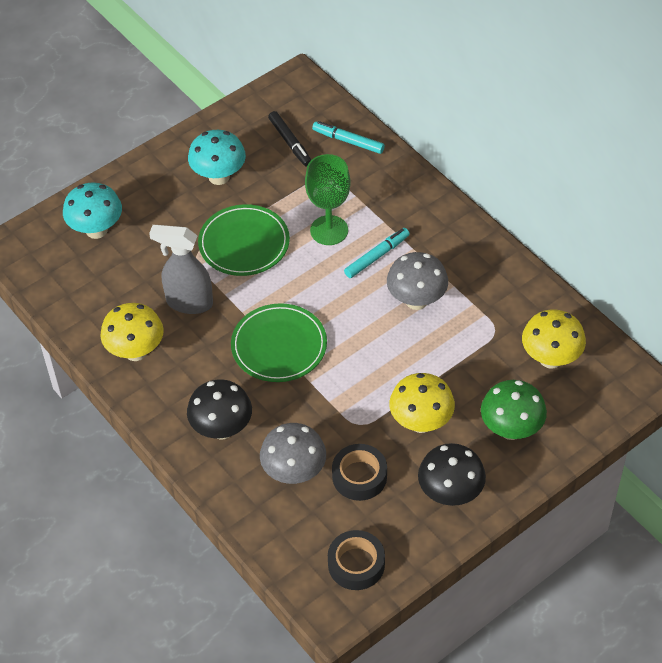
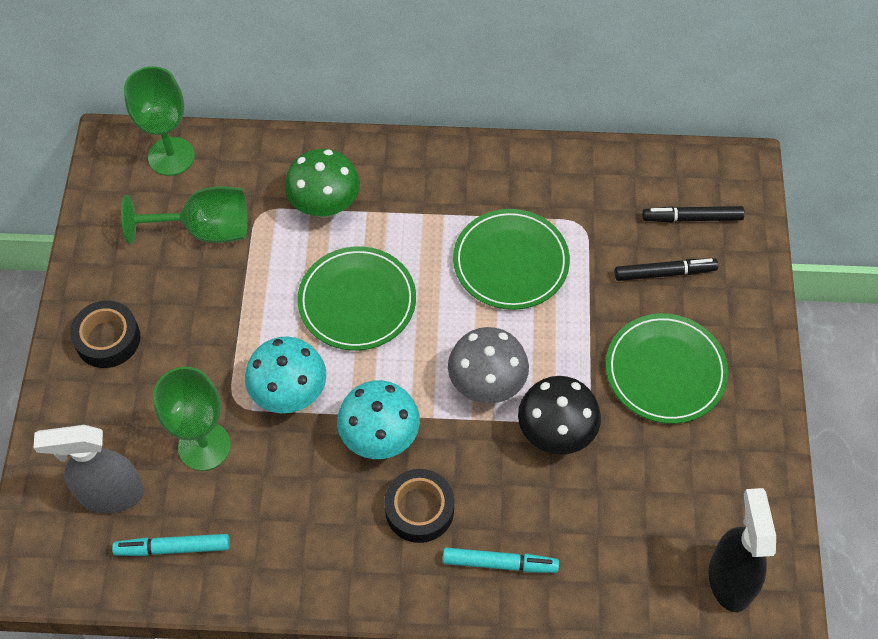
black marker: 1 -> 2
black mushroom: 2 -> 1
black spray bottle: 0 -> 1
green goblet: 1 -> 3
green plate: 2 -> 3
grey mushroom: 2 -> 1
yellow mushroom: 3 -> 0

